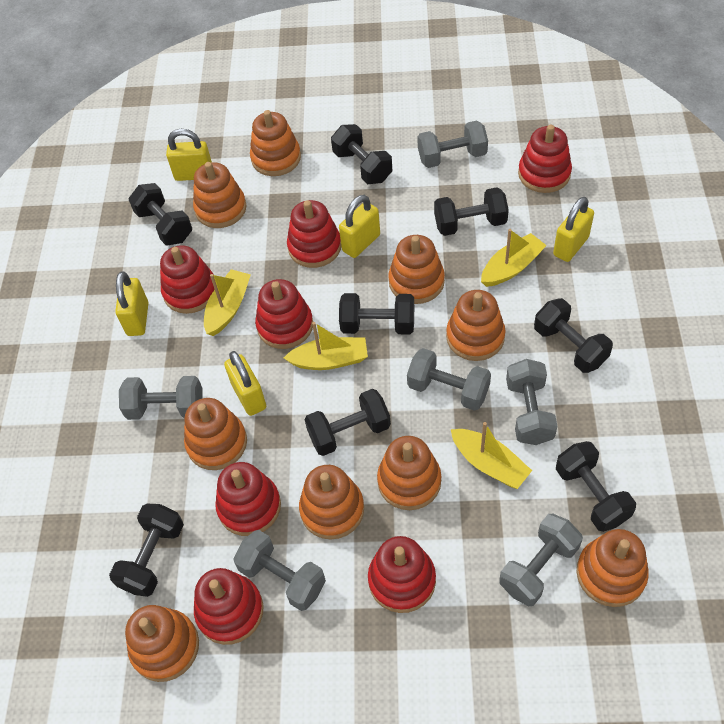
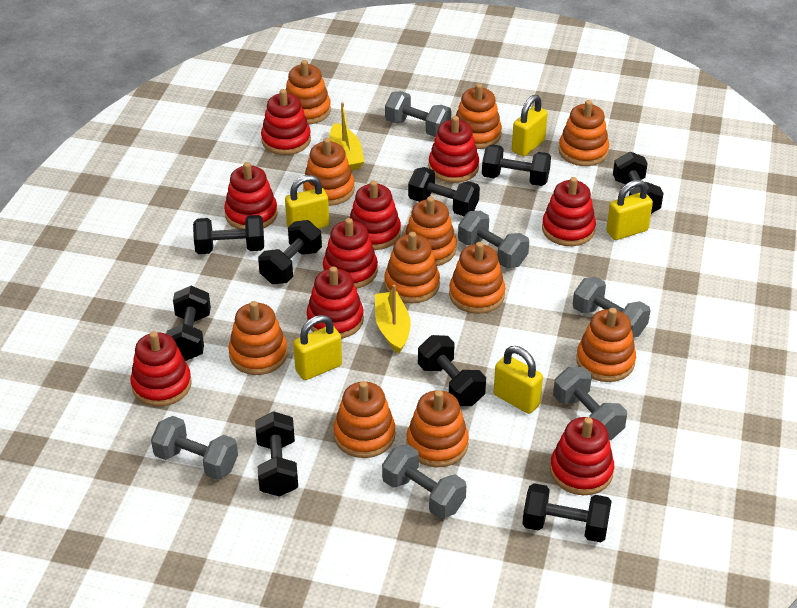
black dumbbell: 8 -> 9
orange stacking toy: 9 -> 11
red stacking toy: 7 -> 9
yellow boat: 4 -> 2

